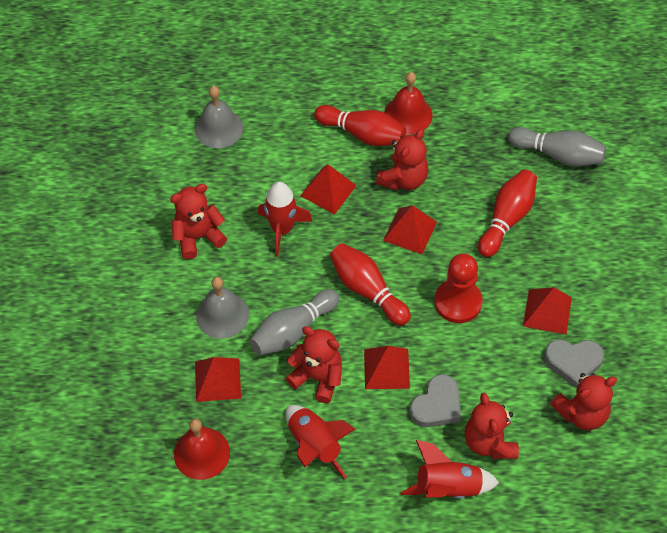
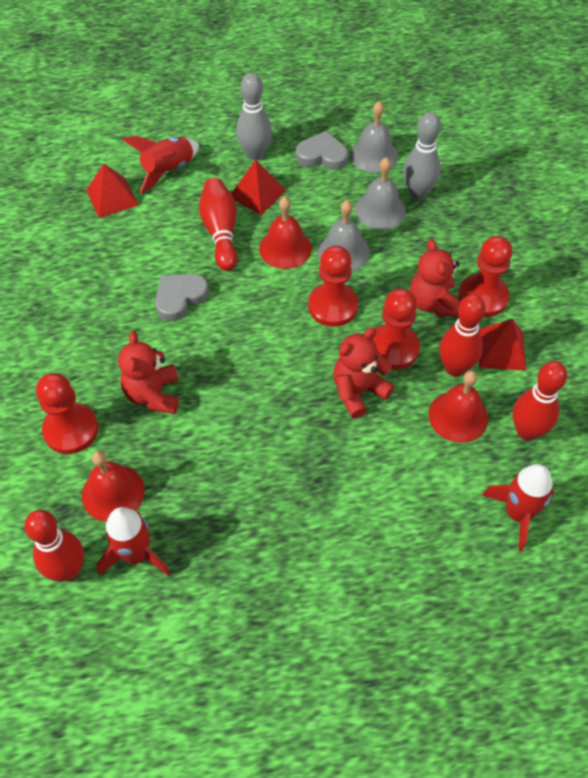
grey bell: 2 -> 3
red bell: 2 -> 3
red bowling pin: 3 -> 4
red pawn: 1 -> 4
red pyramid: 5 -> 3
red teddy bear: 5 -> 3

